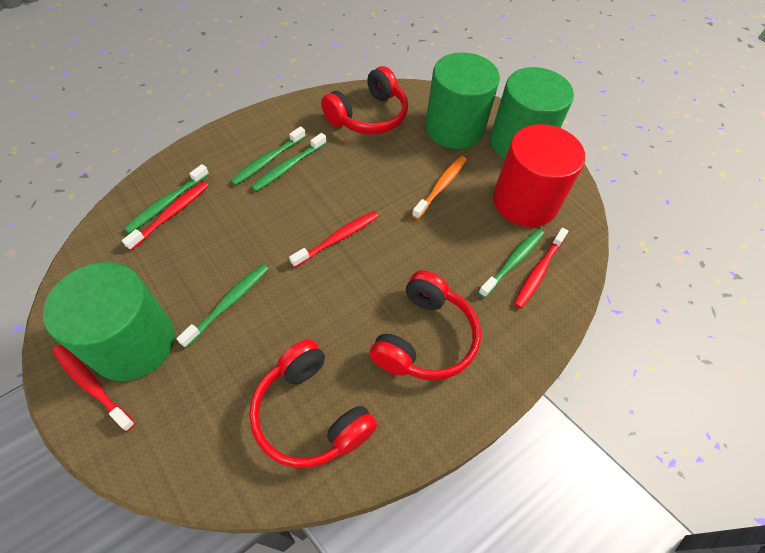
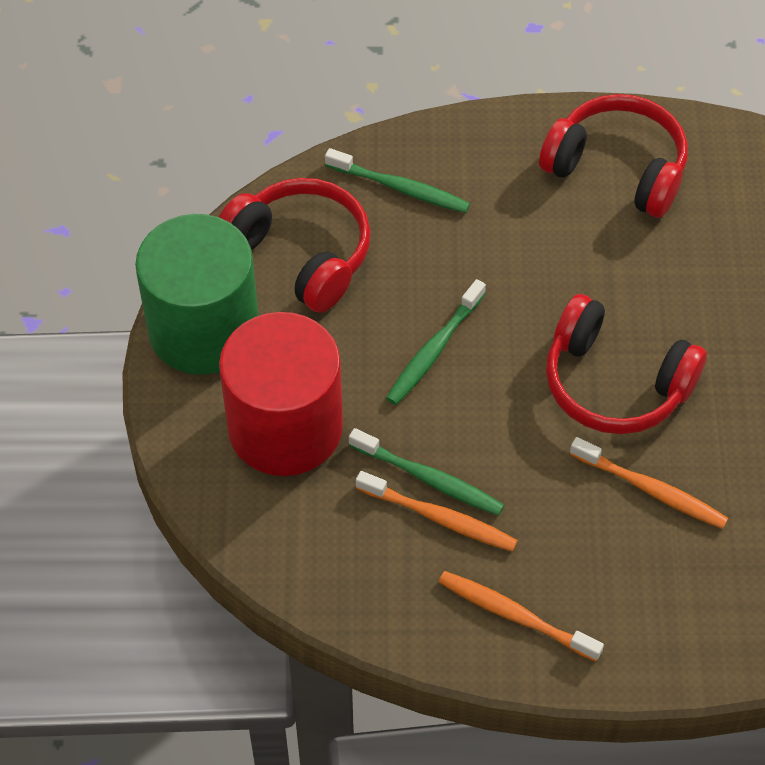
green cylinder: 3 -> 1
green toothbrush: 5 -> 3
orange toothbrush: 1 -> 3
red toothbrush: 4 -> 0

